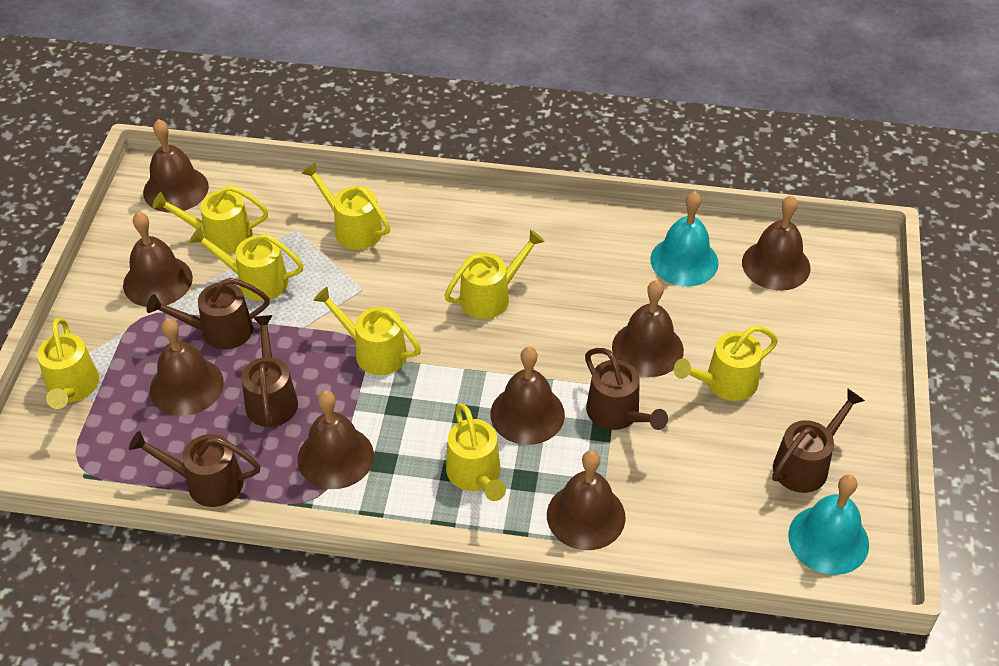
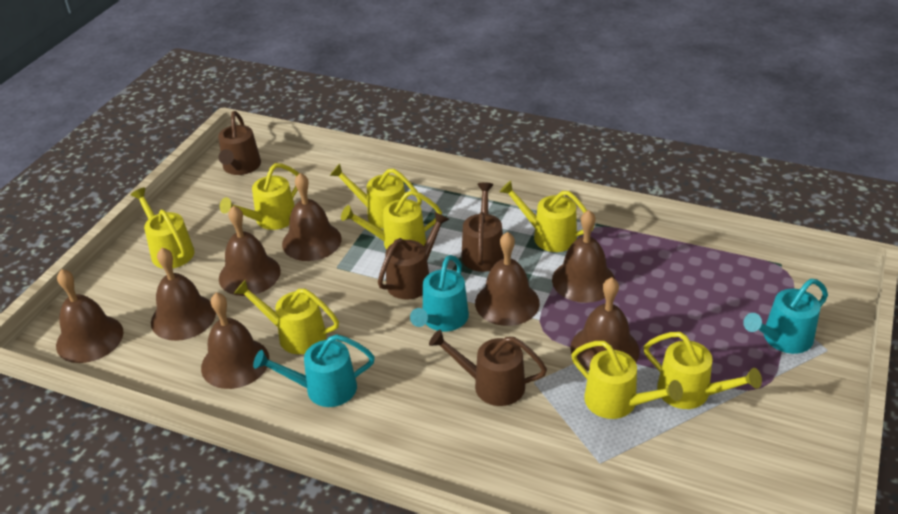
brown watering can: 5 -> 4
turquoise bell: 2 -> 0
turquoise watering can: 0 -> 3

